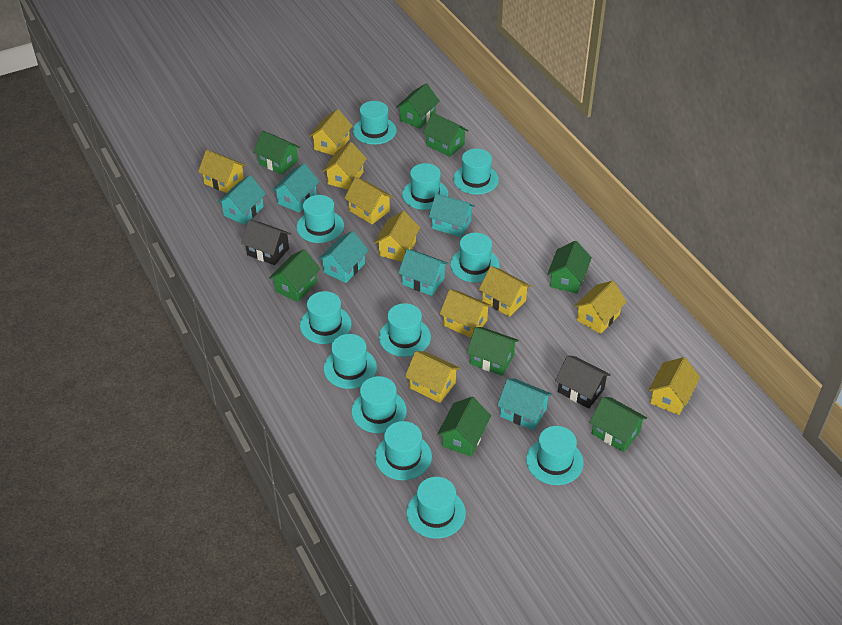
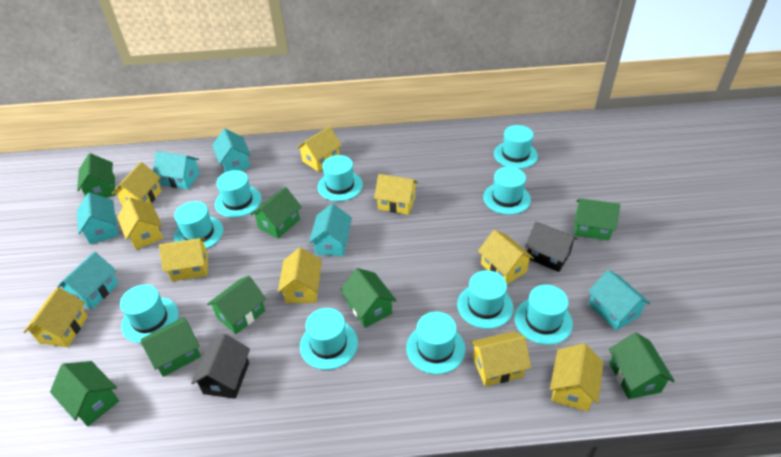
turquoise hat: 12 -> 10

